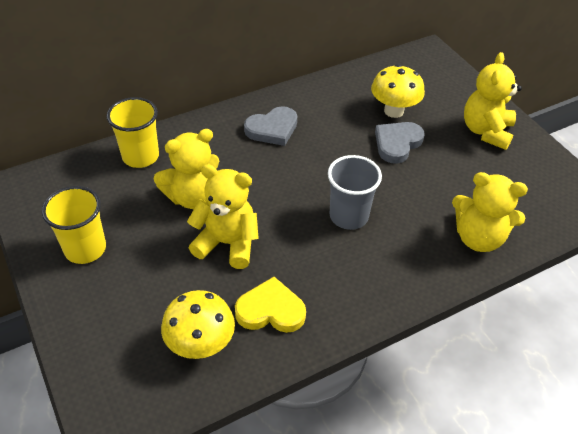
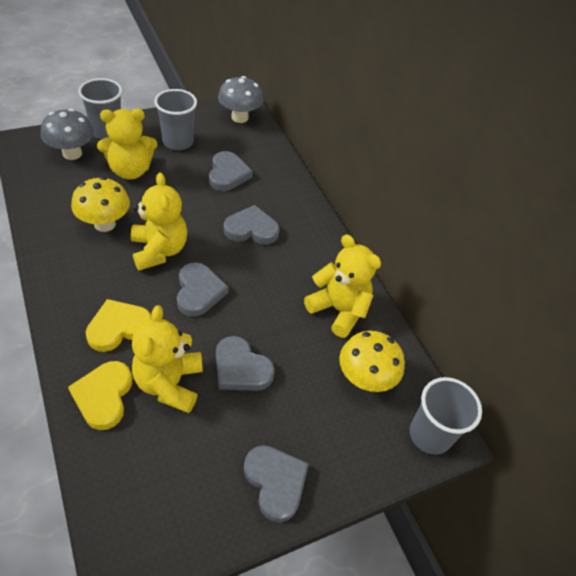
grey cup: 1 -> 3
grey heart: 2 -> 5
grey mushroom: 0 -> 2
yellow cup: 2 -> 0
yellow heart: 1 -> 2

